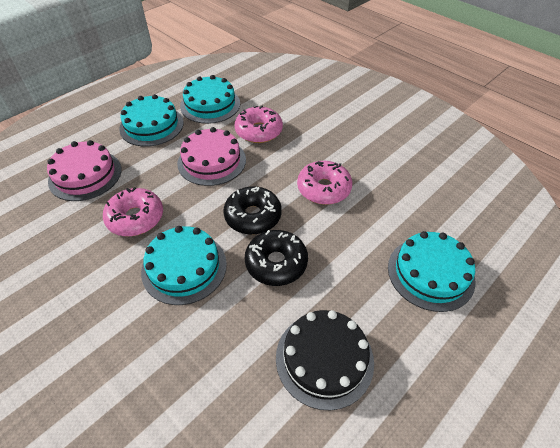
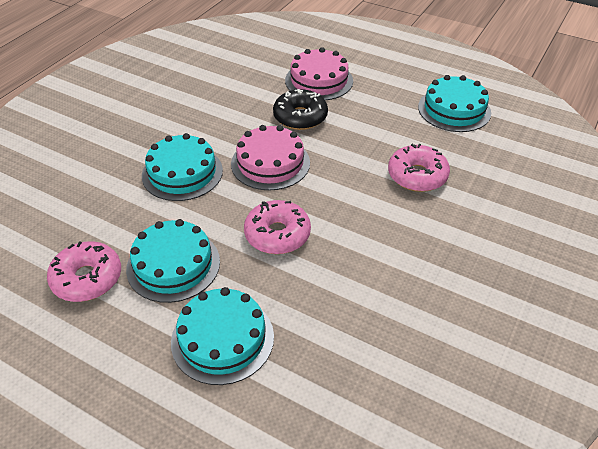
black cake: 1 -> 0
black donut: 2 -> 1

